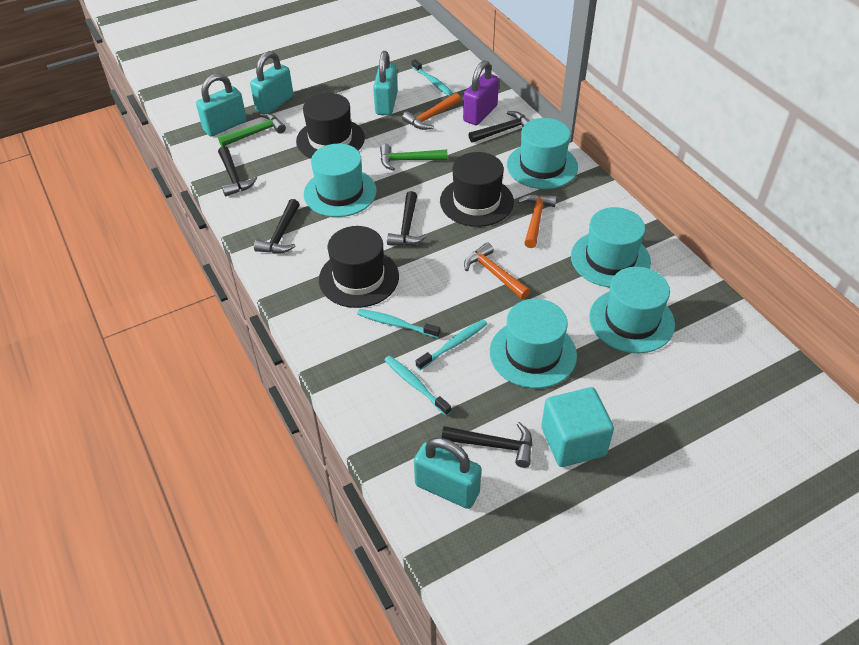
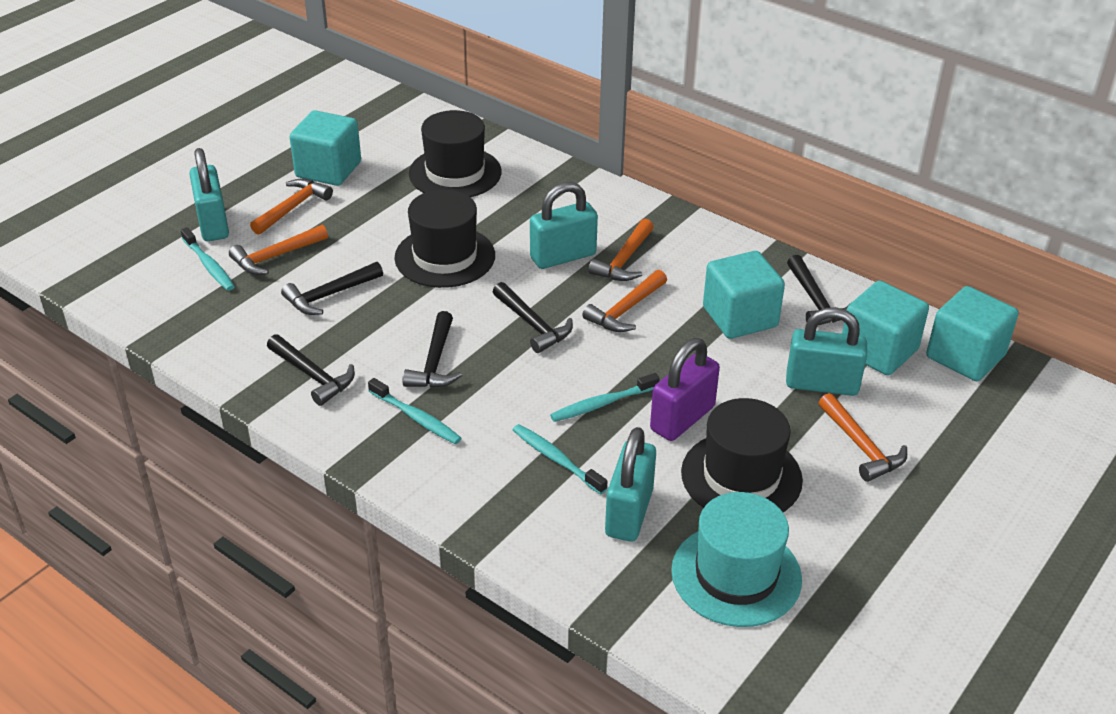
green hammer: 2 -> 0
orange hammer: 3 -> 5
turquoise cube: 1 -> 4
turquoise hat: 5 -> 1

